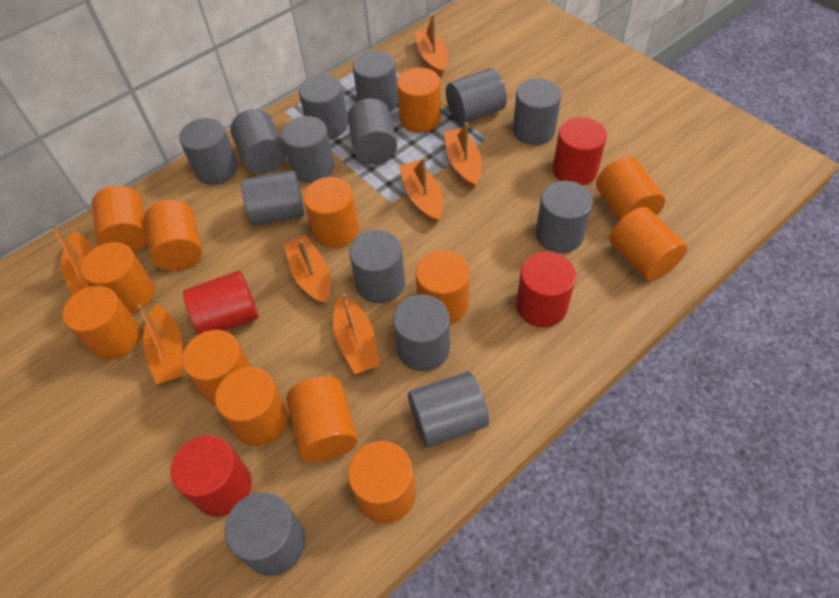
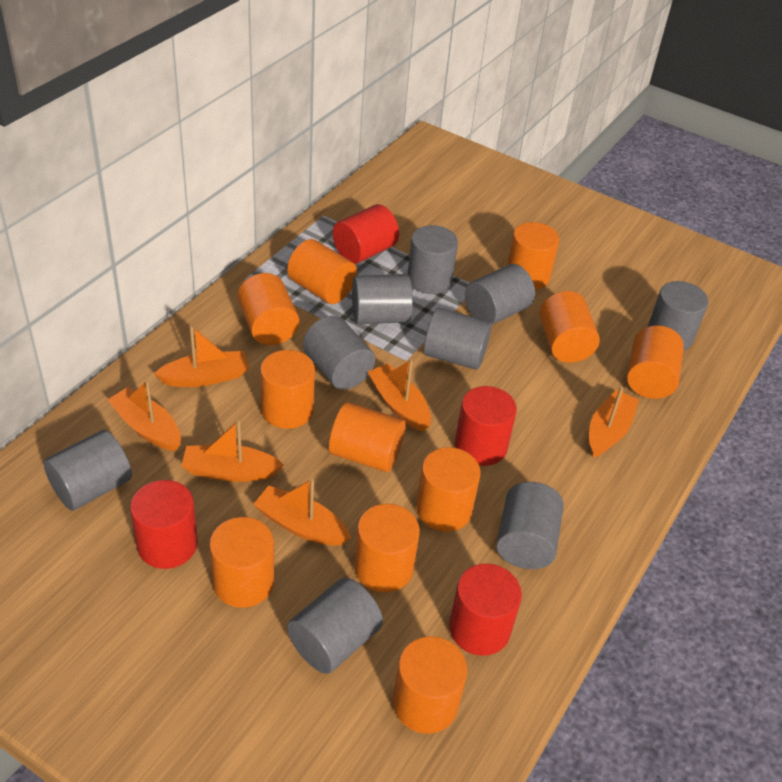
grey cylinder: 14 -> 9
orange boat: 7 -> 6
orange cylinder: 13 -> 11

